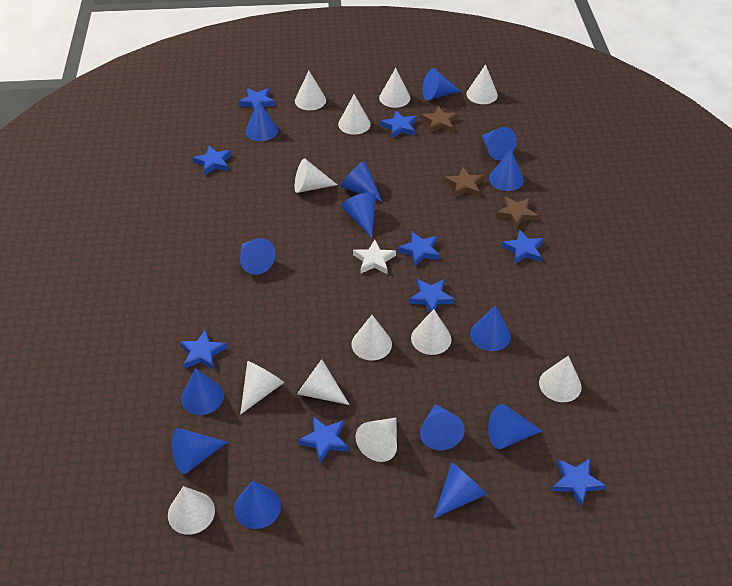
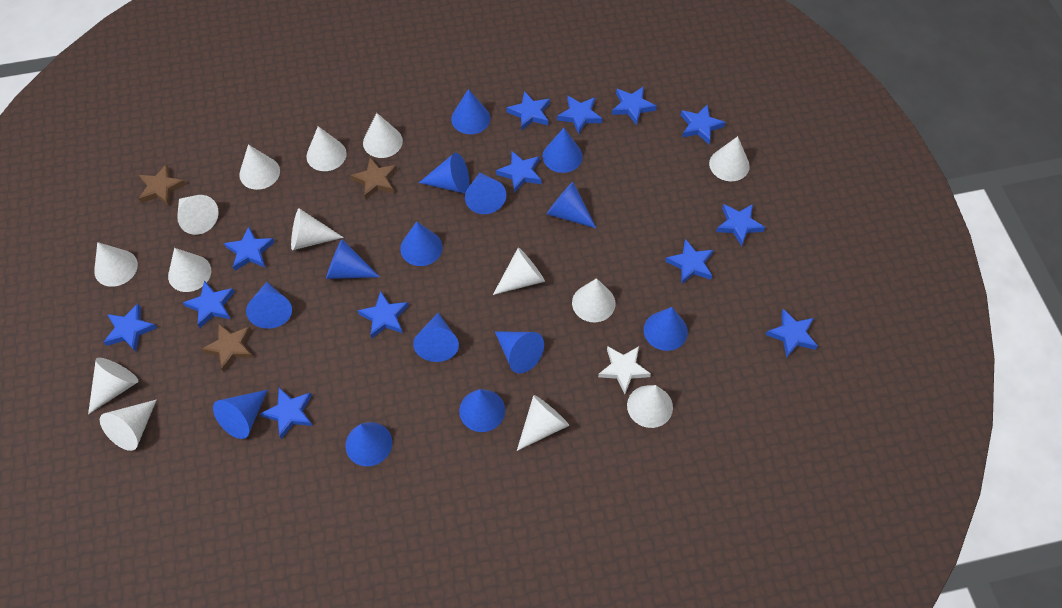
blue star: 9 -> 13
white cone: 12 -> 14

